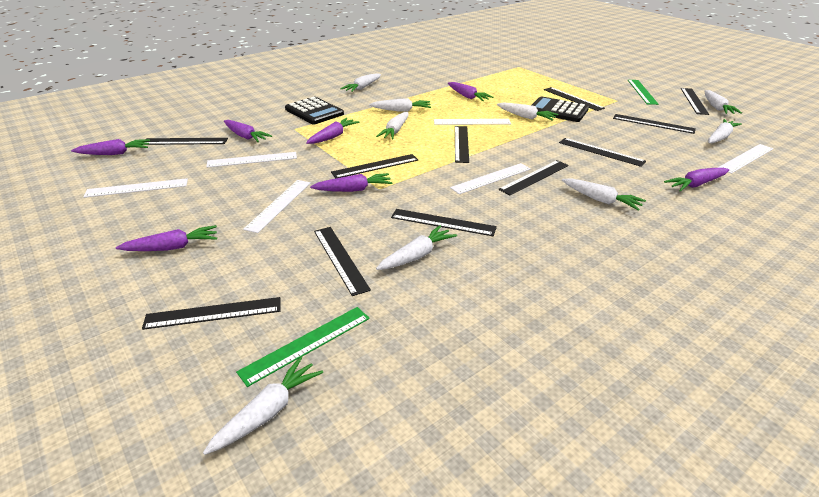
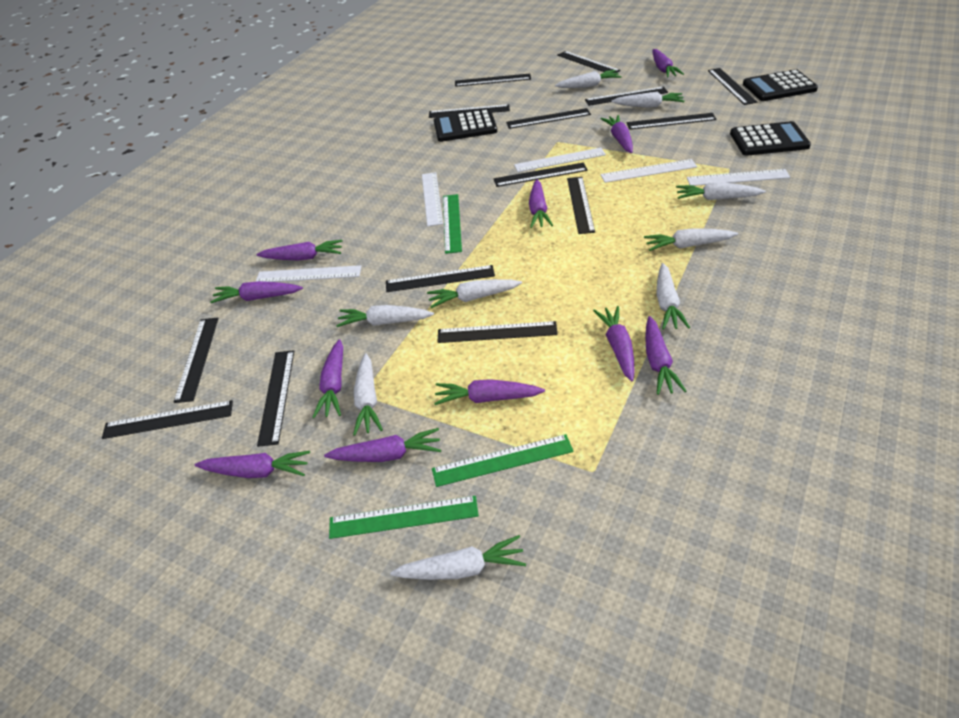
black calculator: 2 -> 3
black ruler: 11 -> 14
green ruler: 2 -> 3
purple carrot: 7 -> 11
white ruler: 6 -> 5

